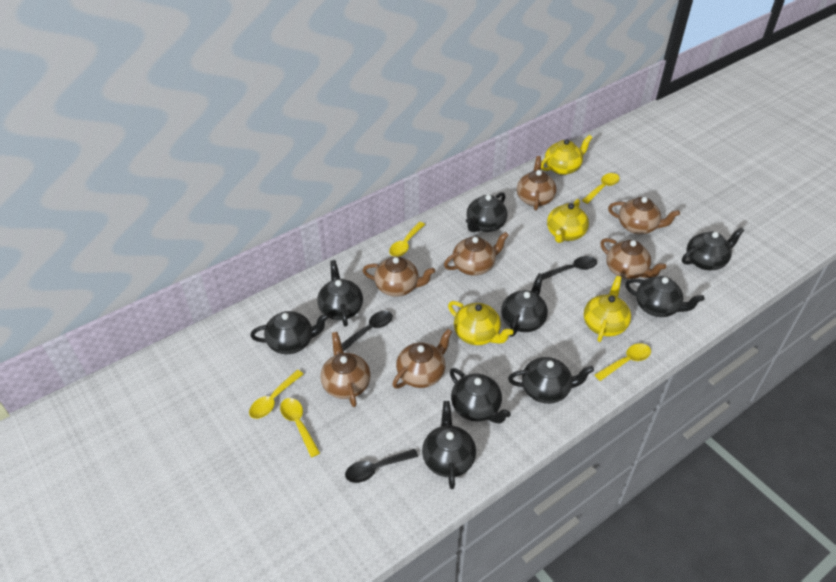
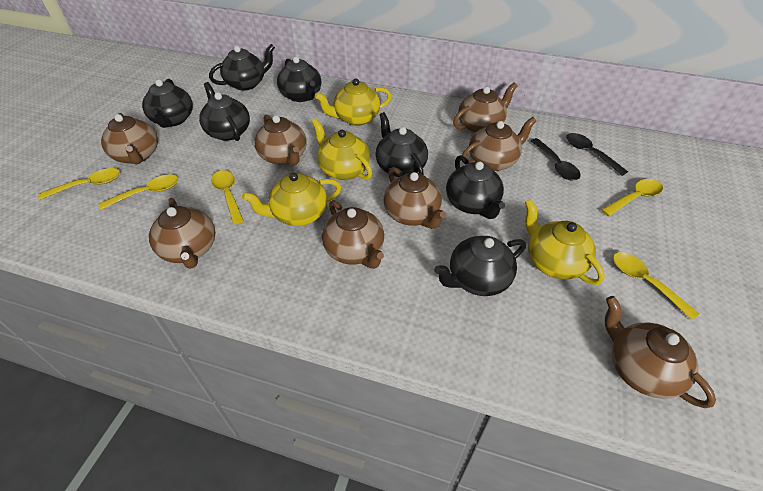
black spoon: 3 -> 2
black teapot: 9 -> 7
brown teapot: 7 -> 8

